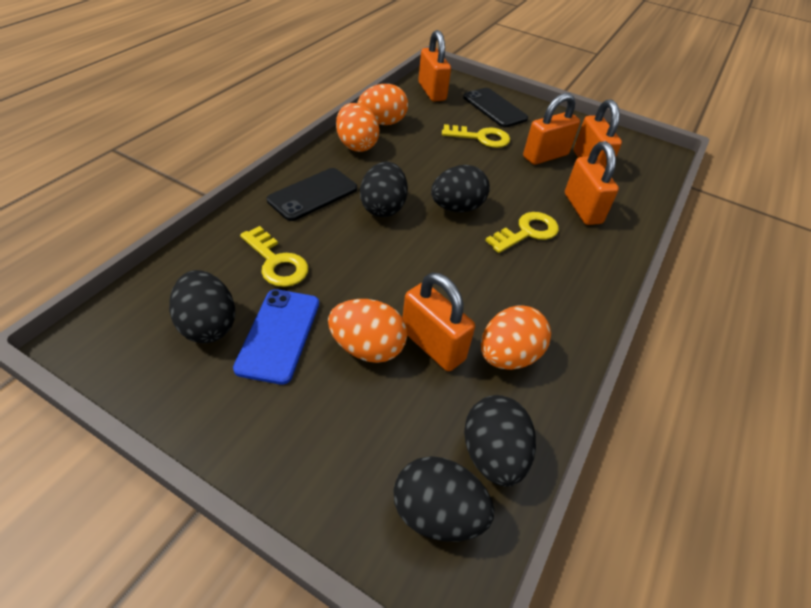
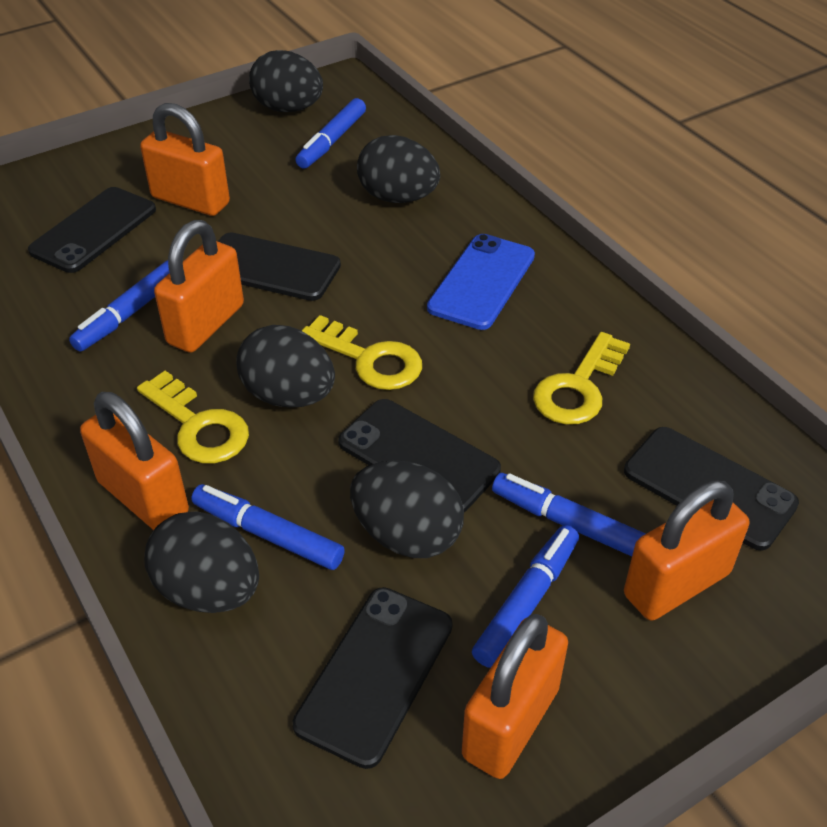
black phone: 2 -> 5
blue marker: 0 -> 5
orange egg: 4 -> 0

